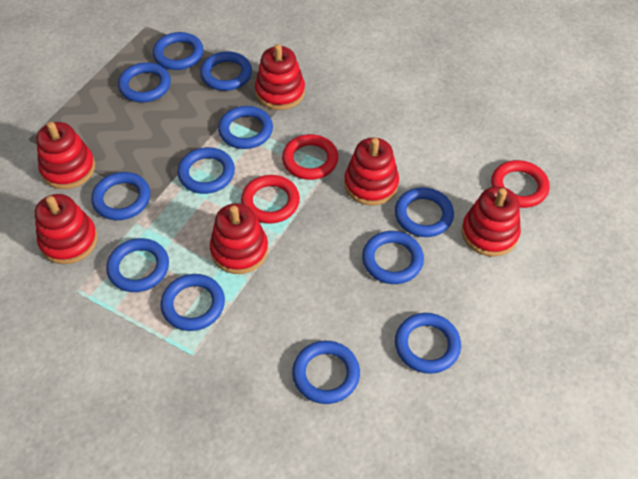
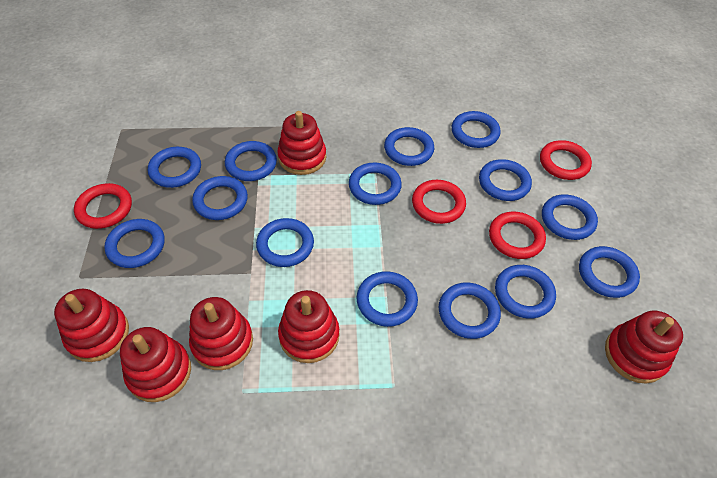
blue ring: 12 -> 14
red ring: 3 -> 4

